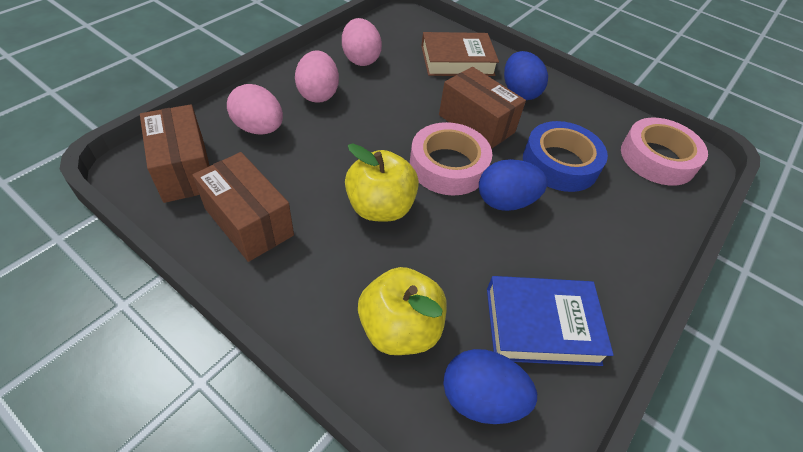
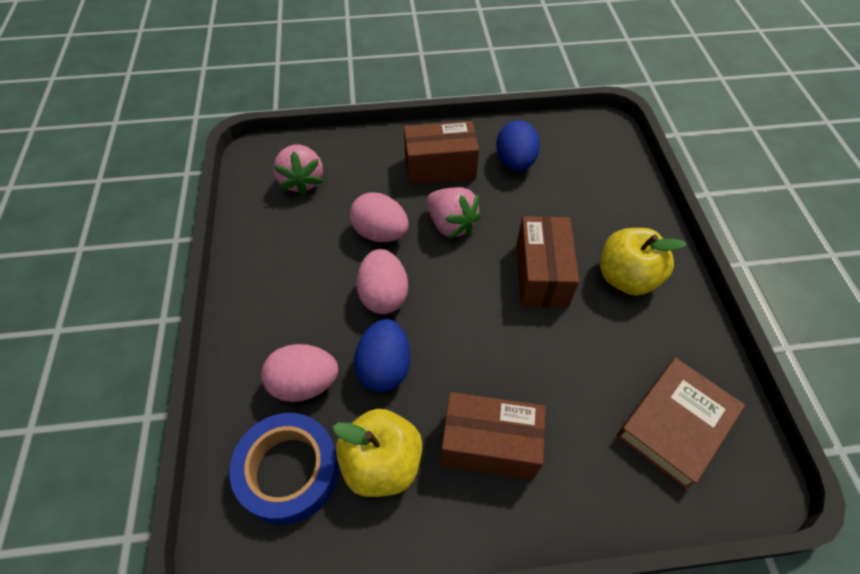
blue book: 1 -> 0
blue egg: 3 -> 2
pink strawberry: 0 -> 2
pink tape: 2 -> 0

